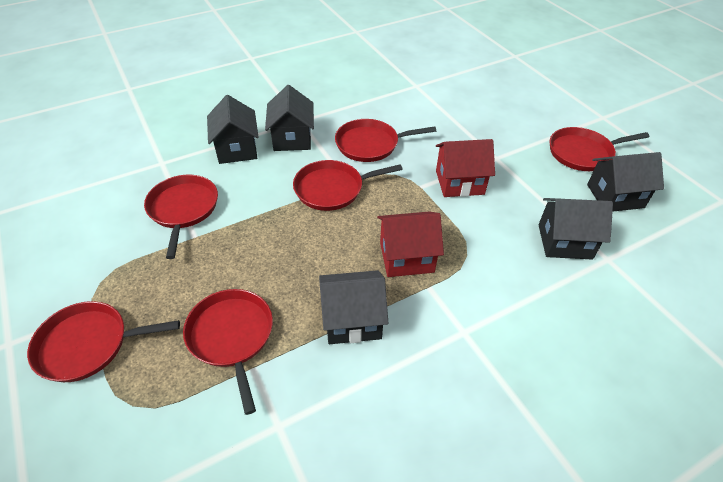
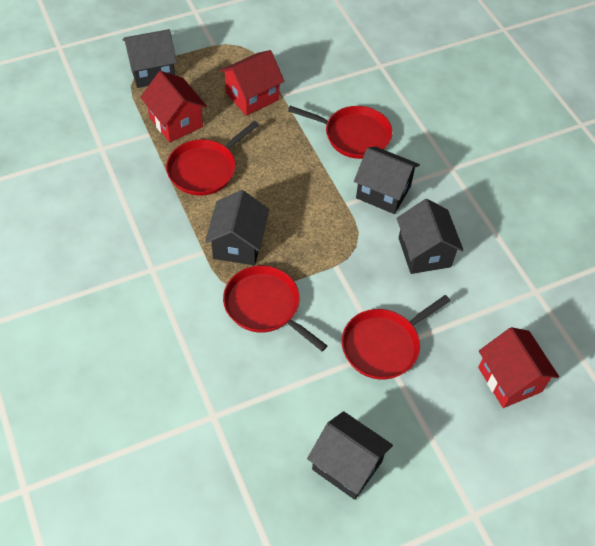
red house: 2 -> 3
red pan: 6 -> 4

